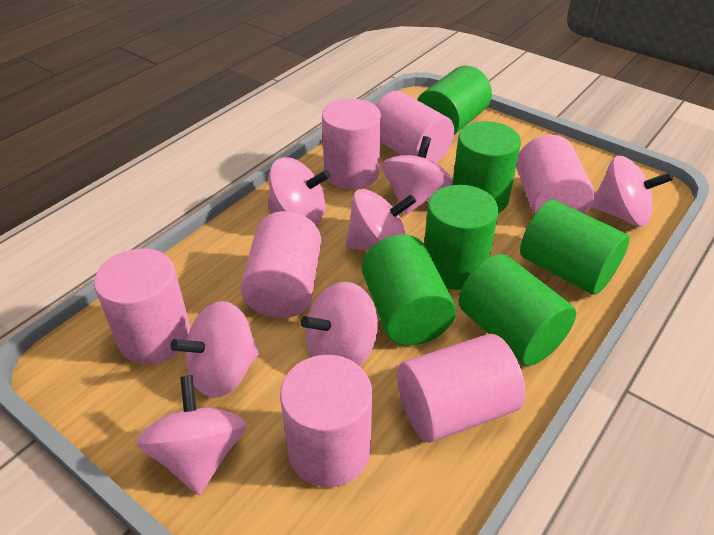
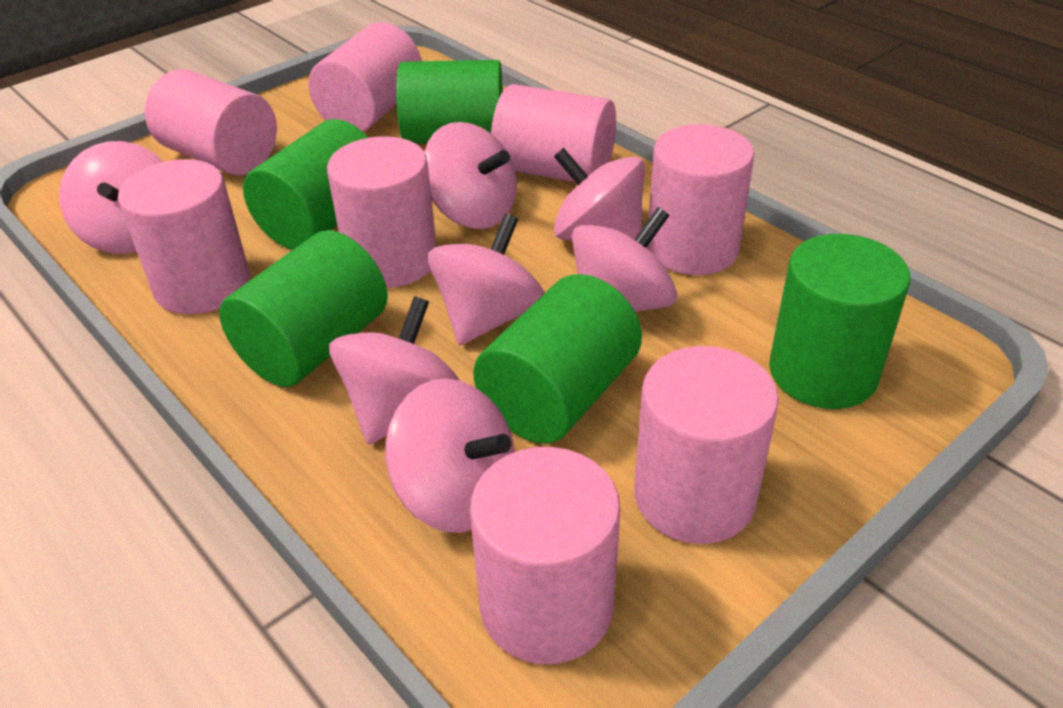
green cylinder: 6 -> 5
pink cylinder: 7 -> 8

